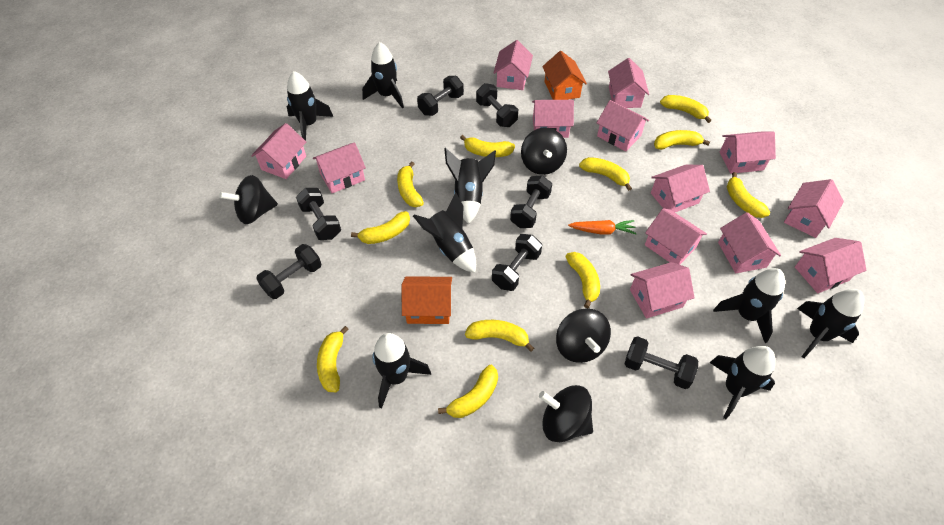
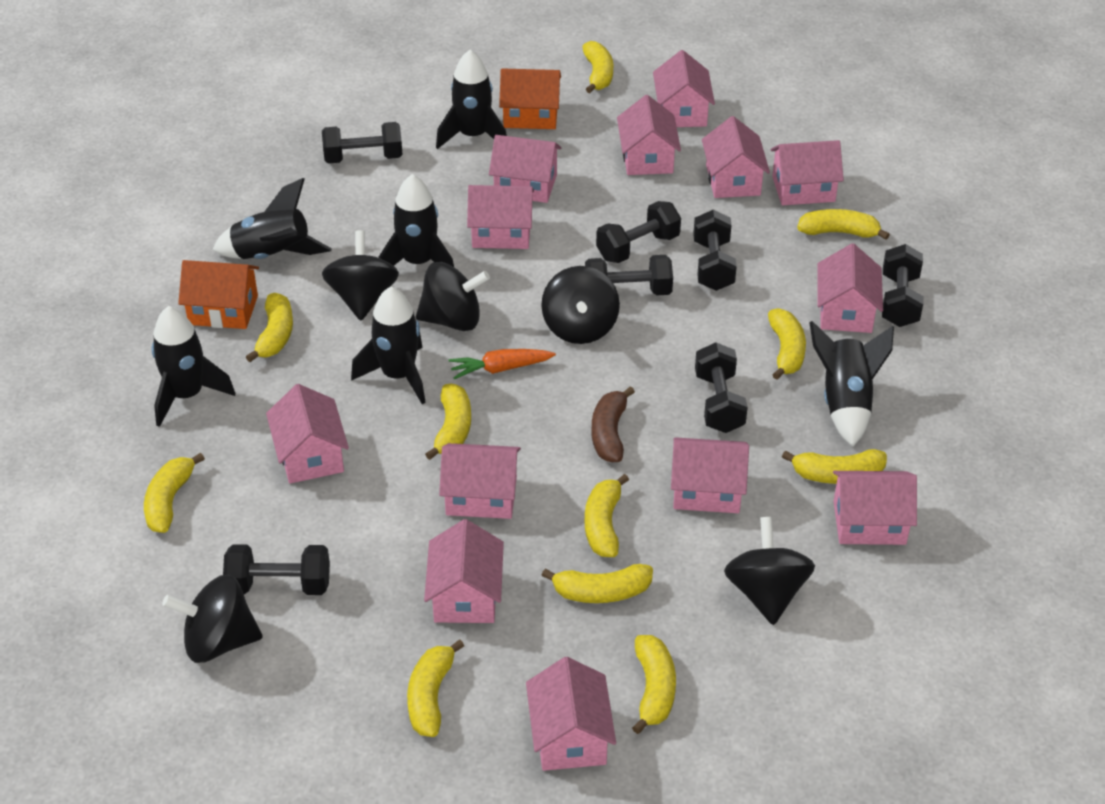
black rocket: 8 -> 6
black spinning top: 4 -> 5
brown banana: 0 -> 1

